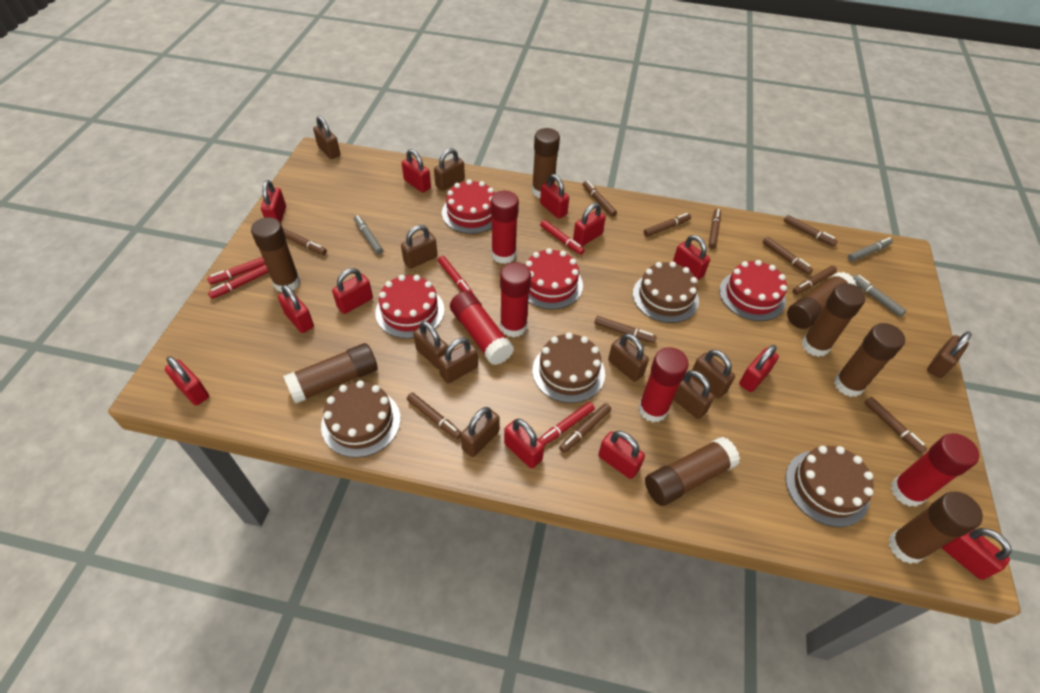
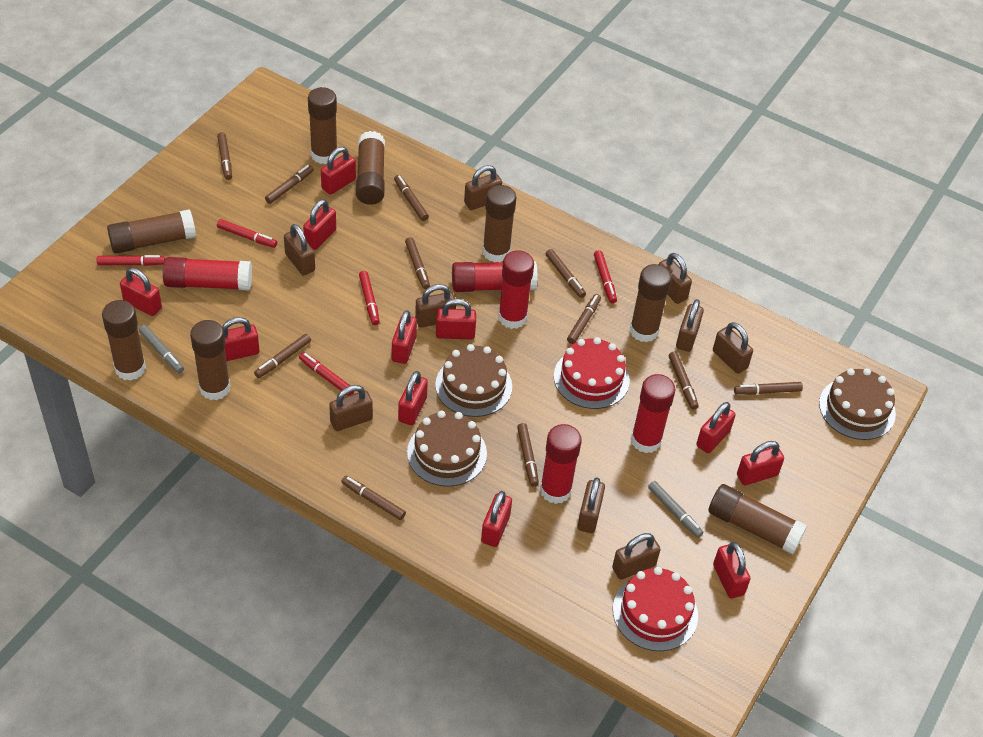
brown cake: 4 -> 3
brown padlock: 10 -> 9
grey marker: 3 -> 2
red cake: 4 -> 2
red padlock: 12 -> 11

